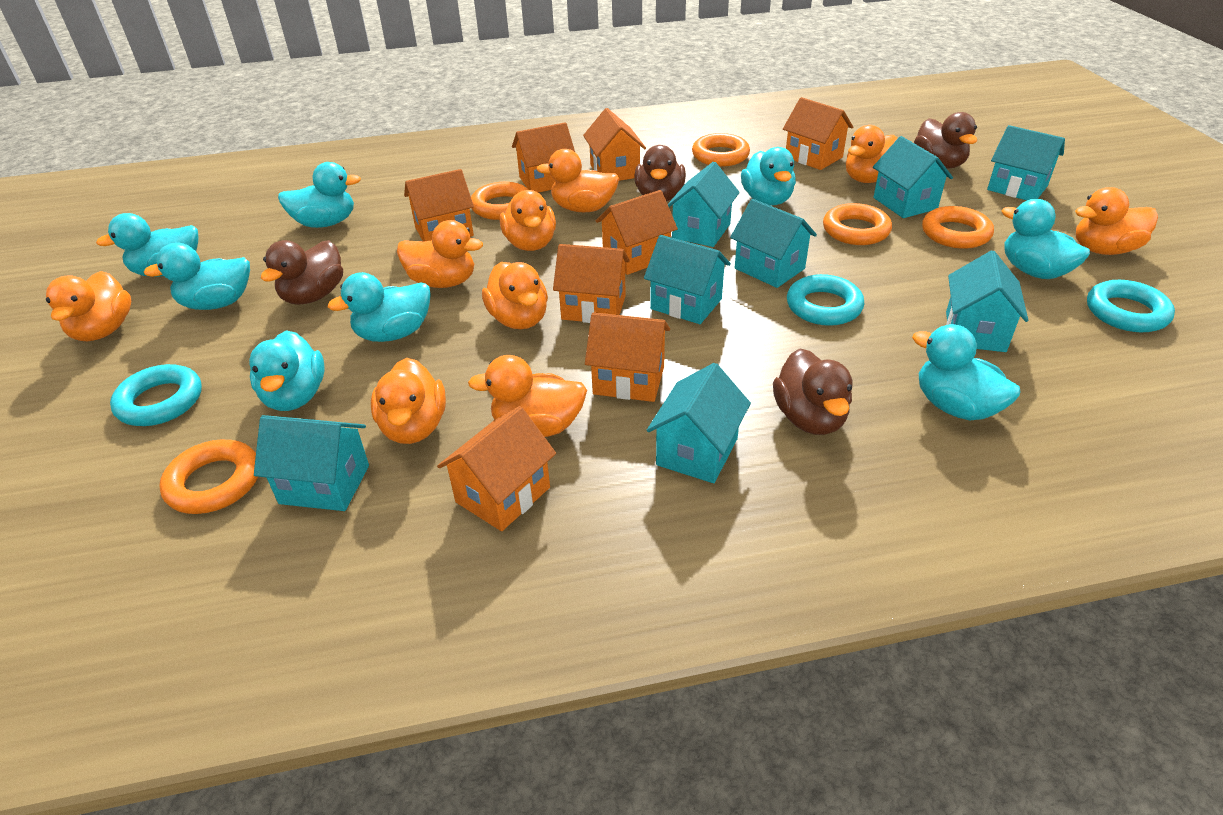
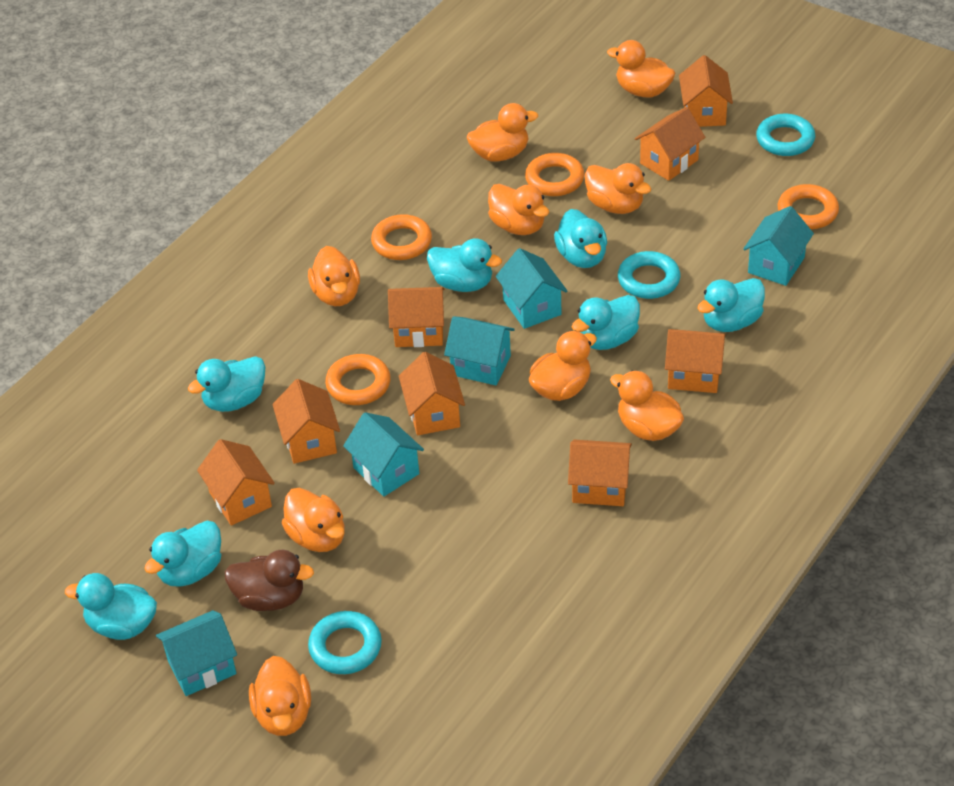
brown duck: 4 -> 1
orange ring: 5 -> 4
turquoise duck: 8 -> 7
turquoise house: 8 -> 5

